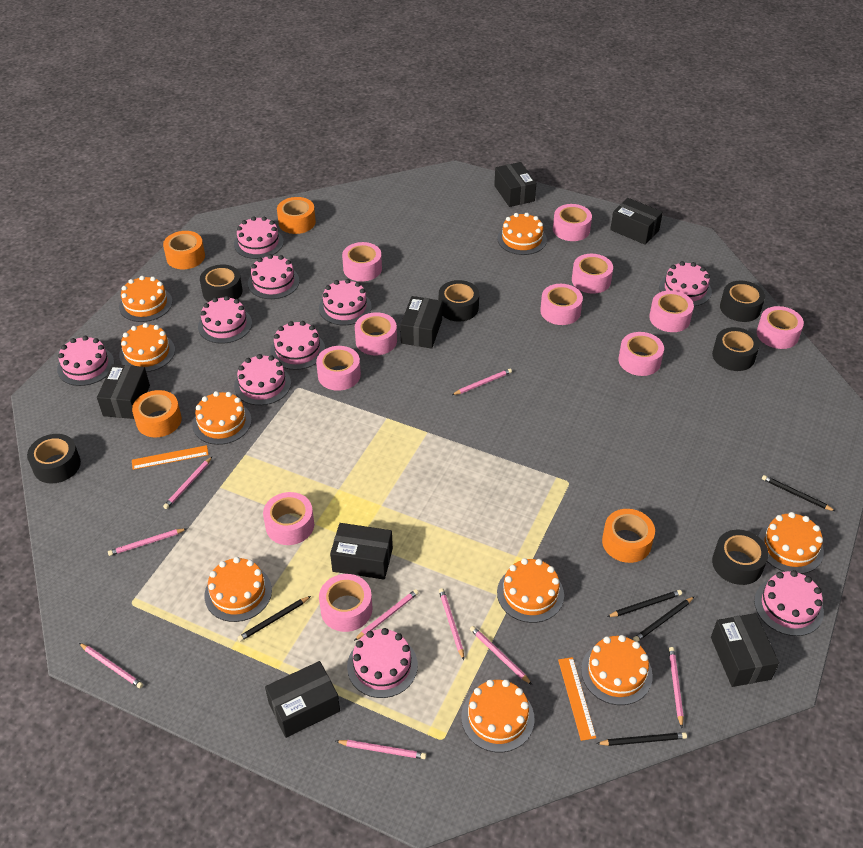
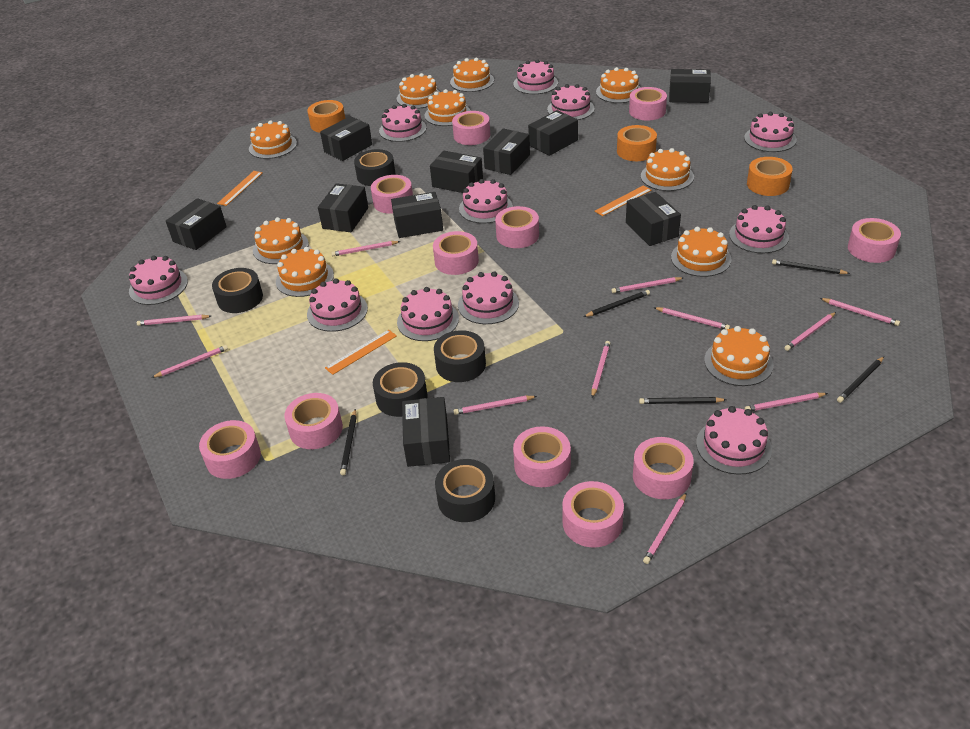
black box: 7 -> 10
black tape: 6 -> 5
orange cake: 9 -> 10
orange ruler: 2 -> 3
orange tape: 4 -> 3
pink cake: 10 -> 11
pink pencil: 9 -> 11

